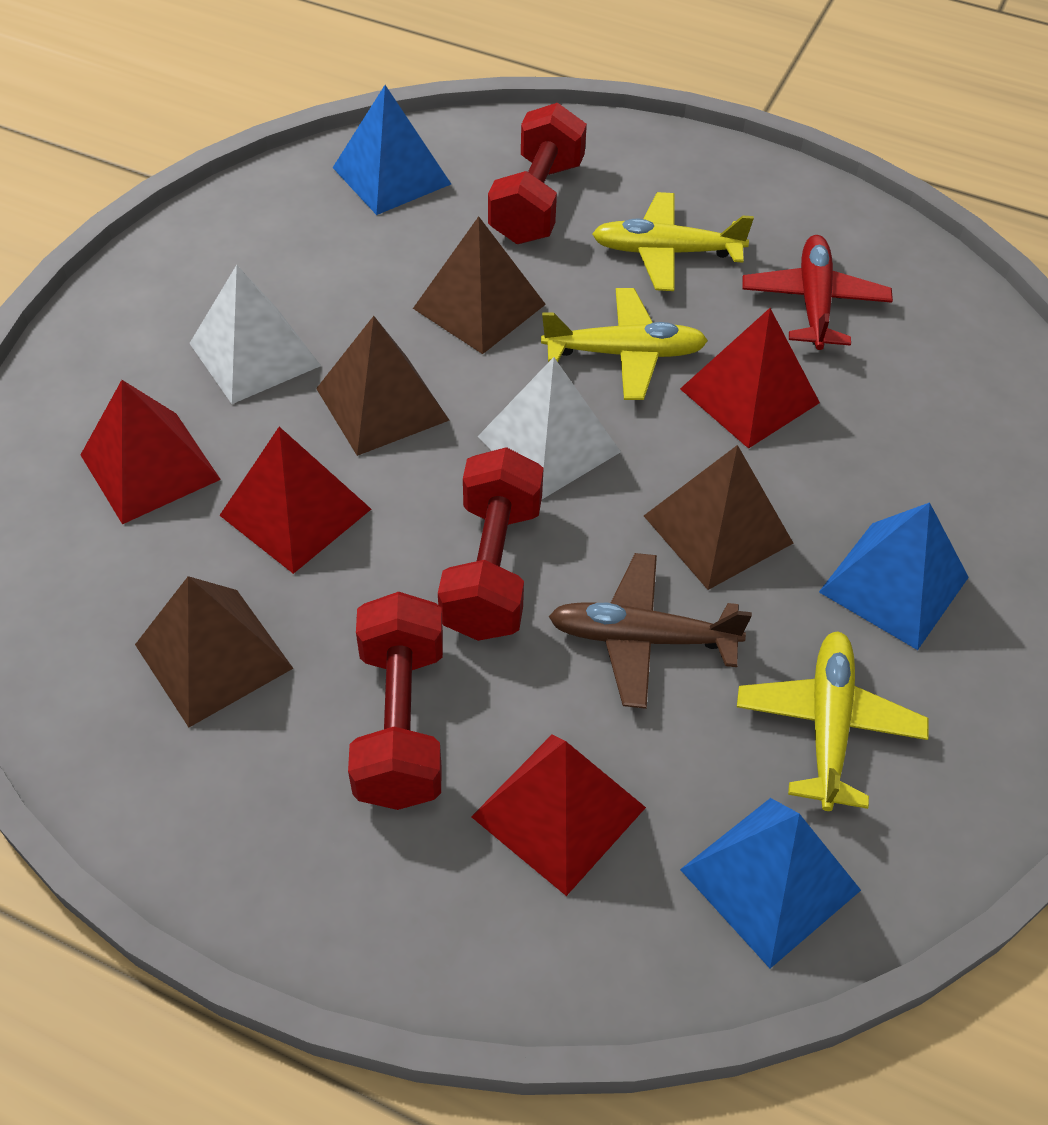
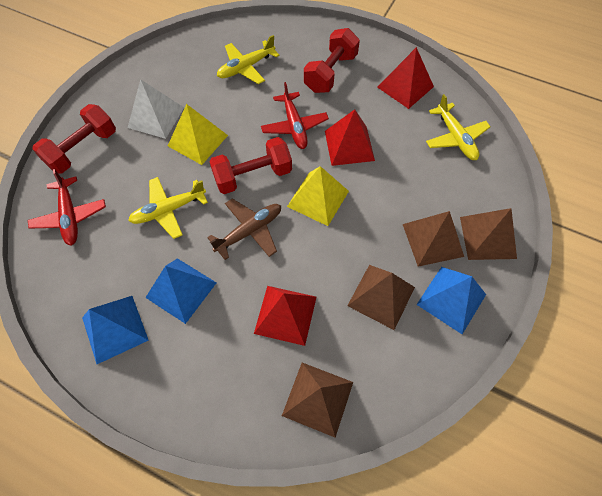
red plane: 1 -> 2
red pyramid: 4 -> 3
white pyramid: 2 -> 1
yellow pyramid: 0 -> 2

